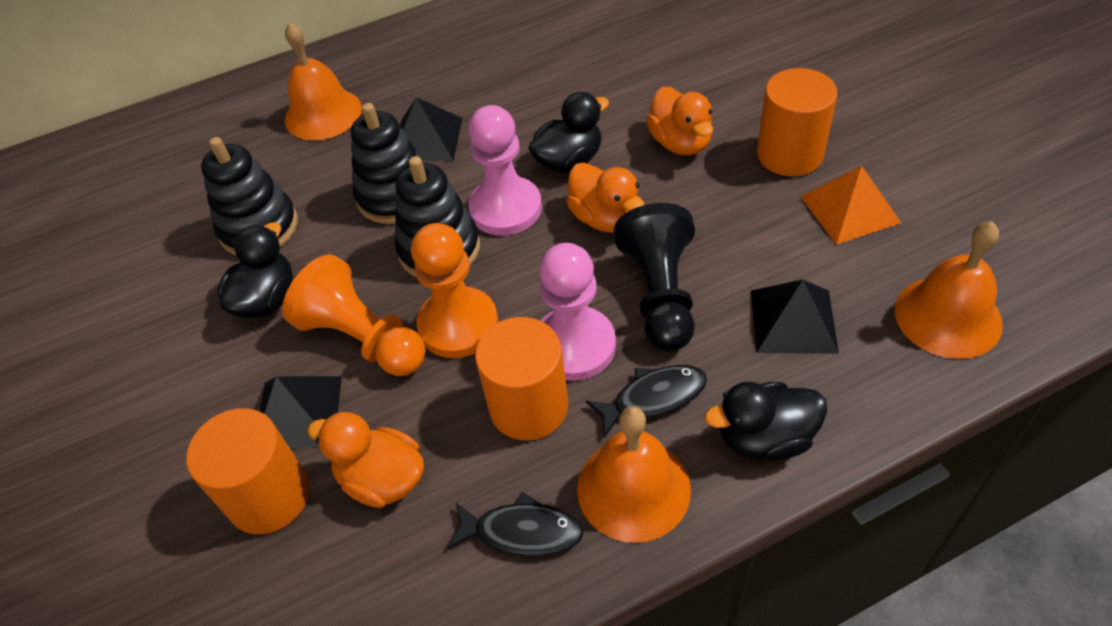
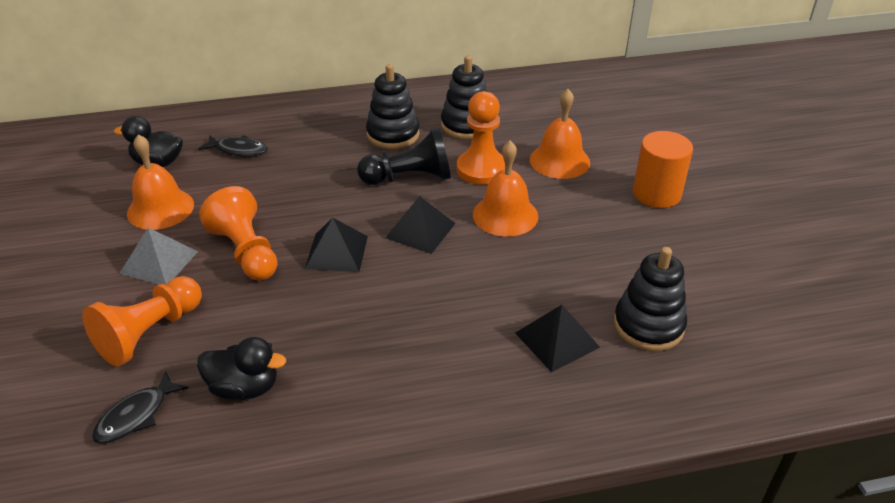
black duck: 3 -> 2
grey pyramid: 0 -> 1
orange cylinder: 3 -> 1
orange duck: 3 -> 0
orange pawn: 2 -> 3
orange pyramid: 1 -> 0
pink pawn: 2 -> 0

